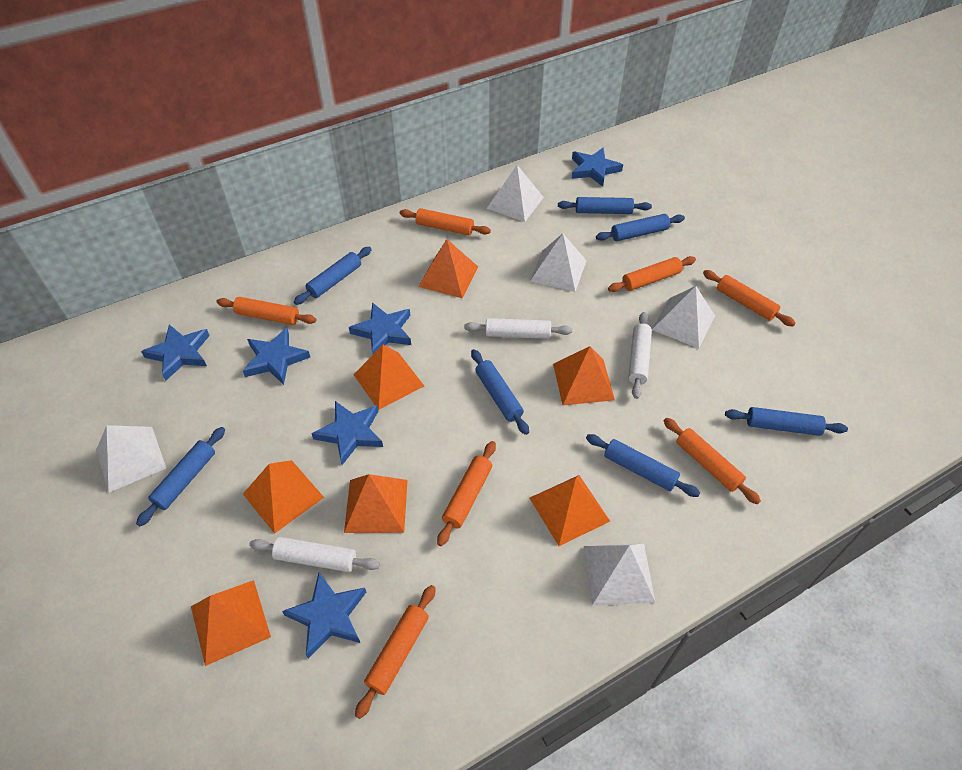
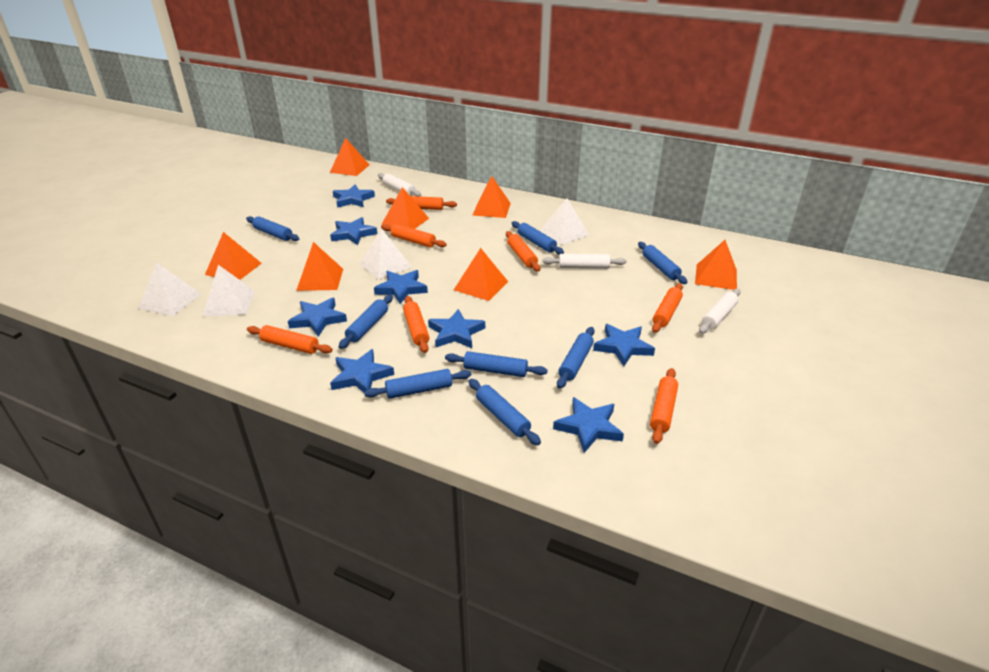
blue rolling pin: 7 -> 8
blue star: 6 -> 8
white pyramid: 5 -> 4

